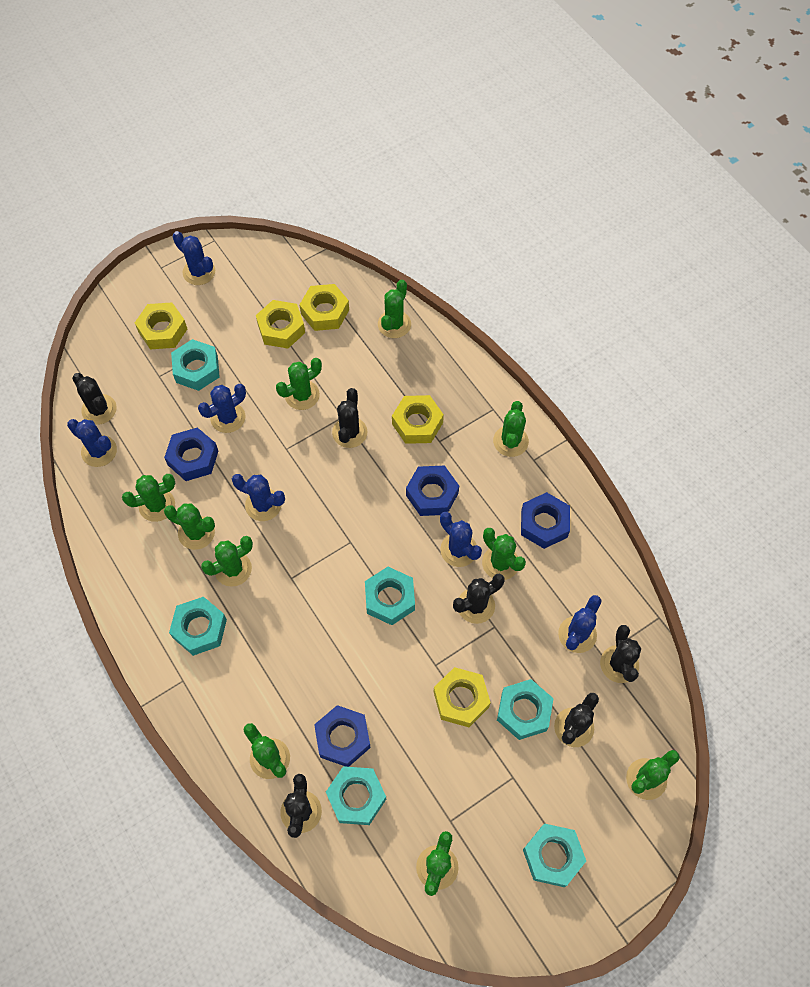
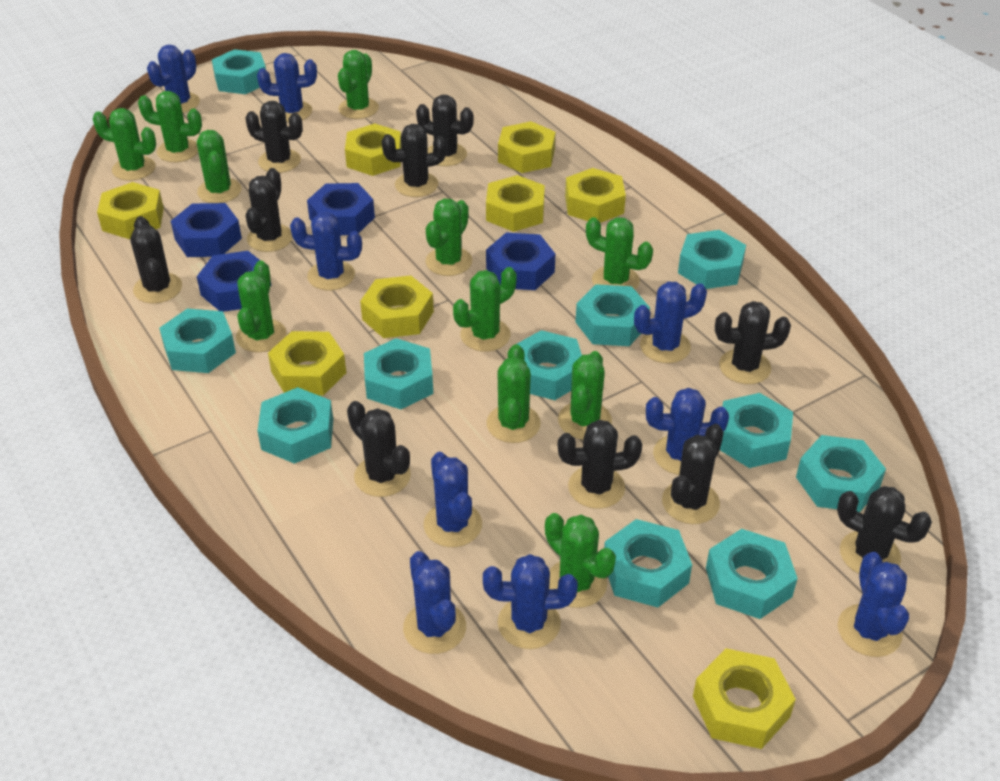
black cactus: 6 -> 10
blue cactus: 6 -> 9
green cactus: 10 -> 11
turquoise nut: 6 -> 11
yellow nut: 5 -> 8

